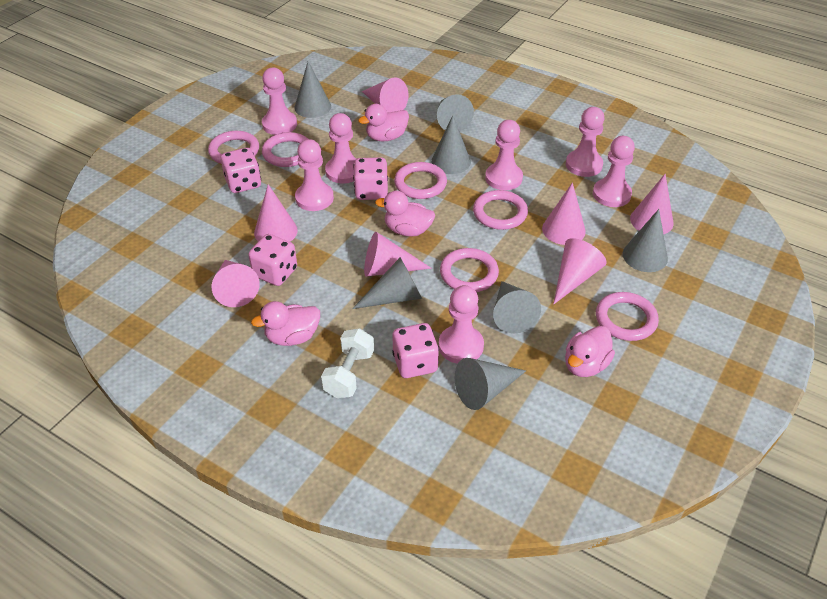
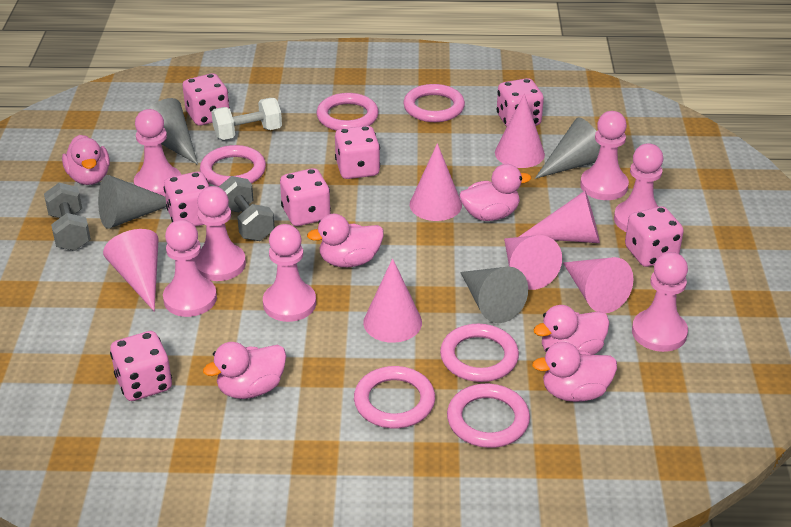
grey cone: 7 -> 4
grey dumbbell: 0 -> 2
pink dice: 4 -> 7
pink duck: 4 -> 6

